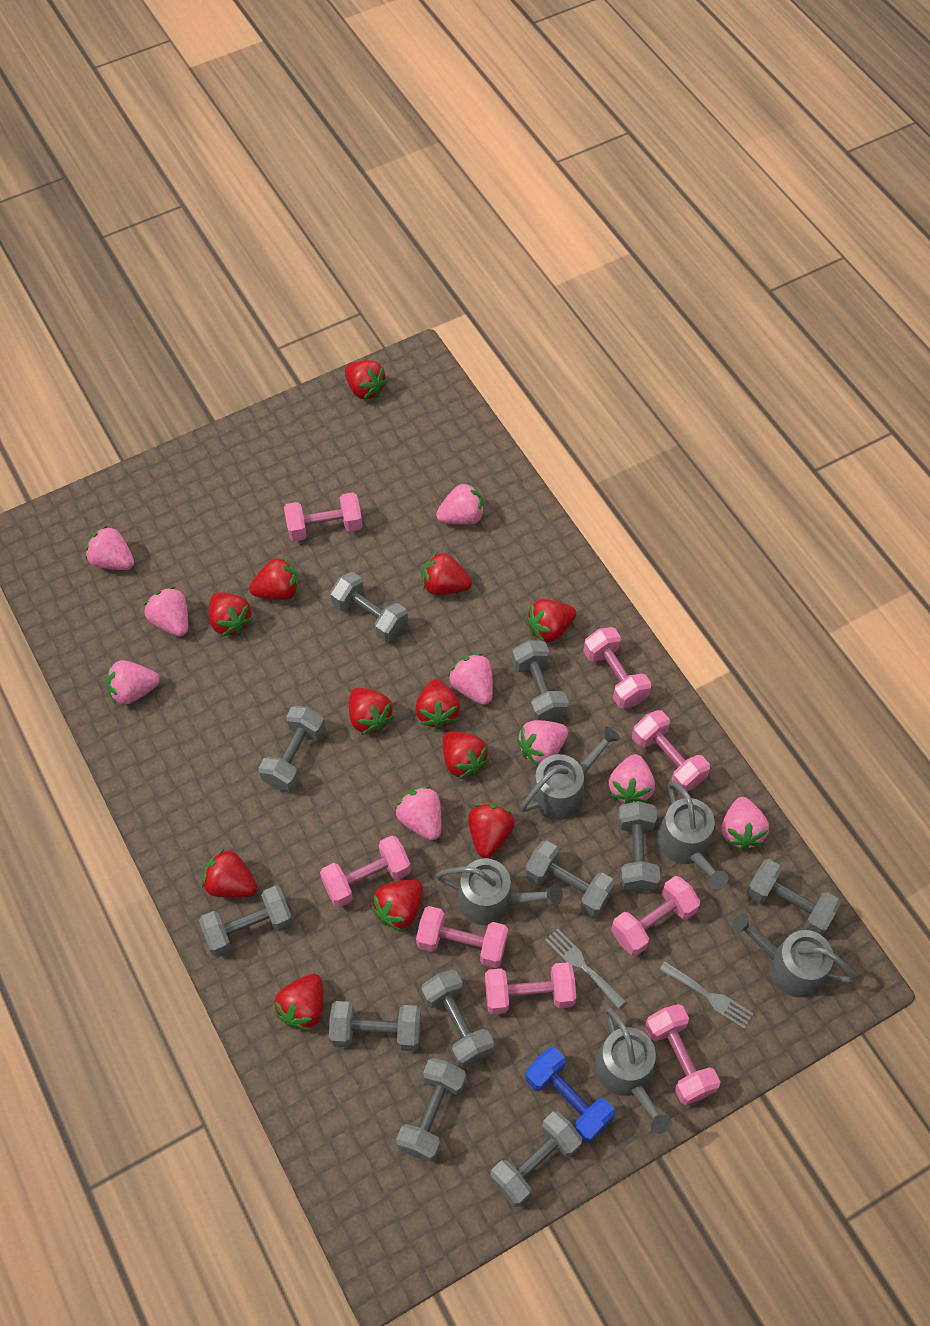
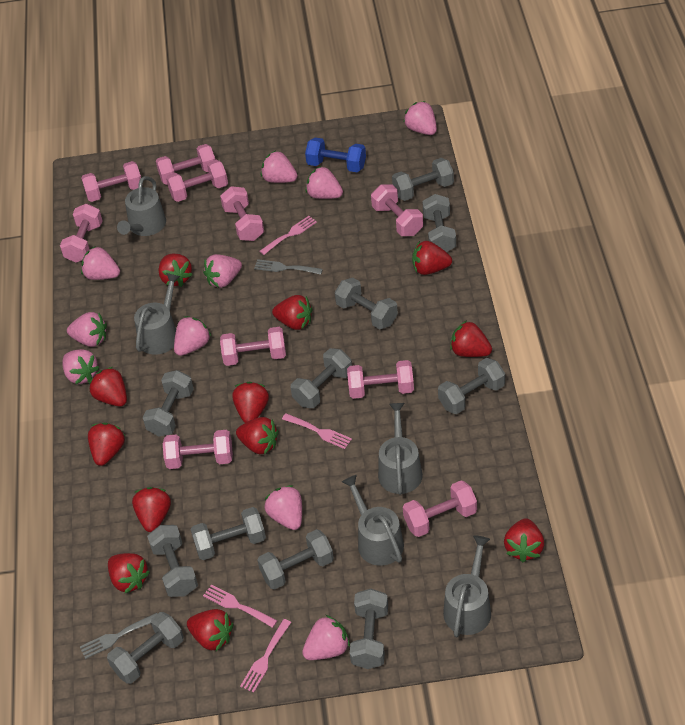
pink dumbbell: 8 -> 10
pink fork: 0 -> 4
pink strawberry: 9 -> 10

